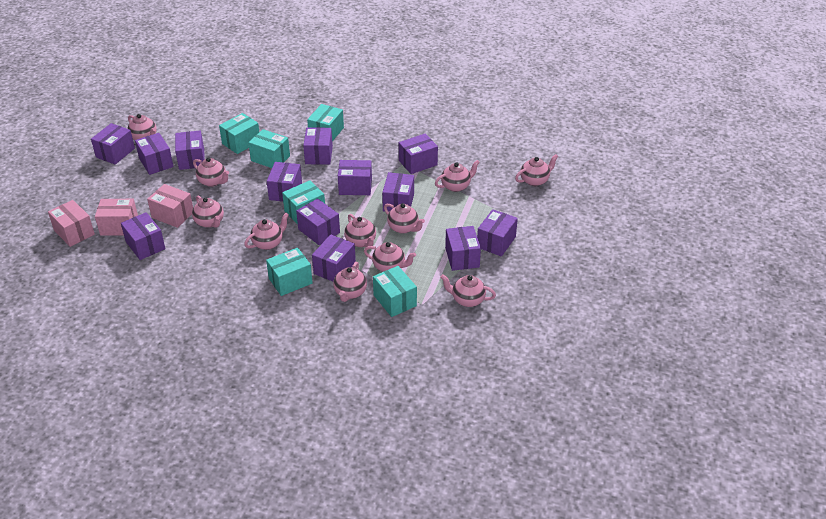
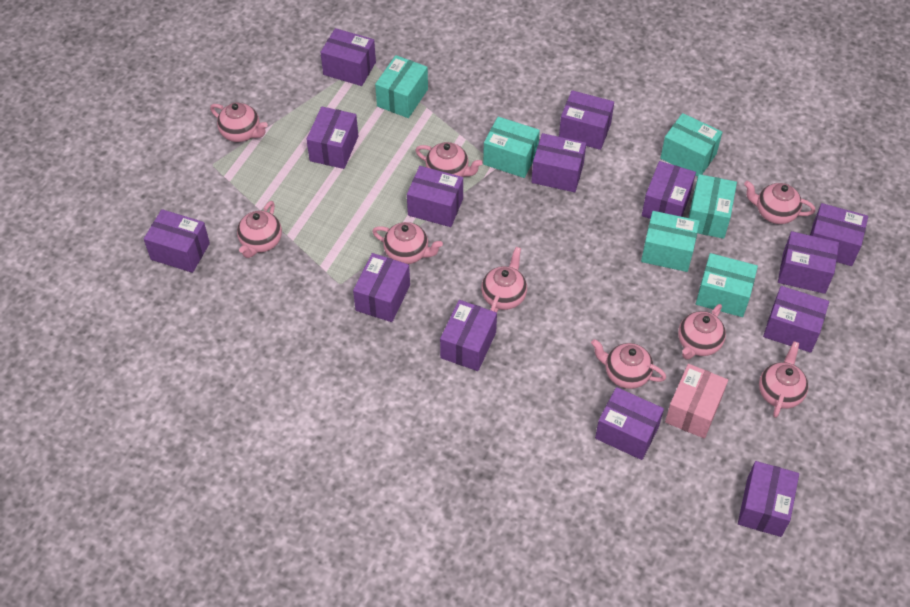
pink box: 3 -> 1
pink teapot: 11 -> 9
purple box: 13 -> 14

